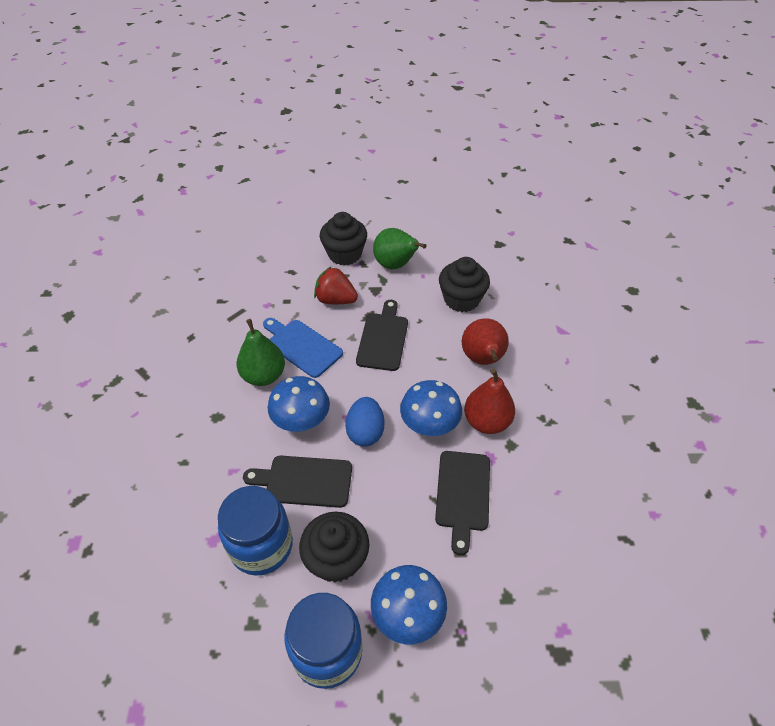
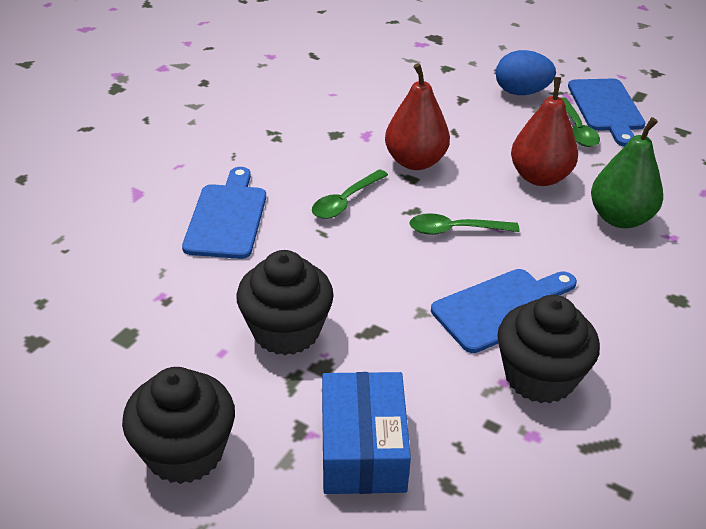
black cutting board: 3 -> 0
blue box: 0 -> 1
blue cutting board: 1 -> 3
blue jar: 2 -> 0
blue mushroom: 3 -> 0
green pear: 2 -> 1
green spoon: 0 -> 3
red strawberry: 1 -> 0

